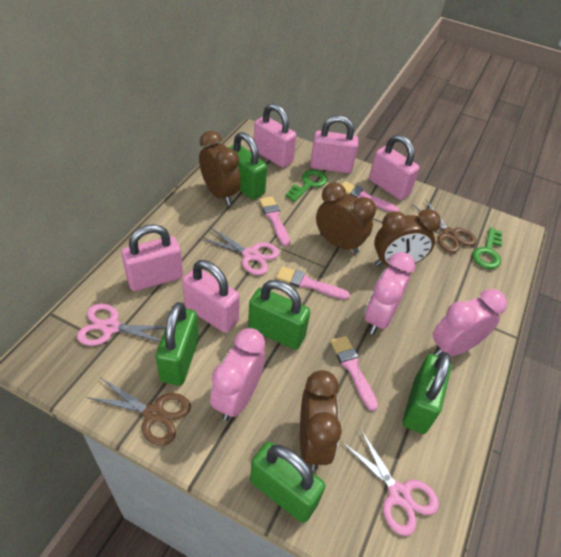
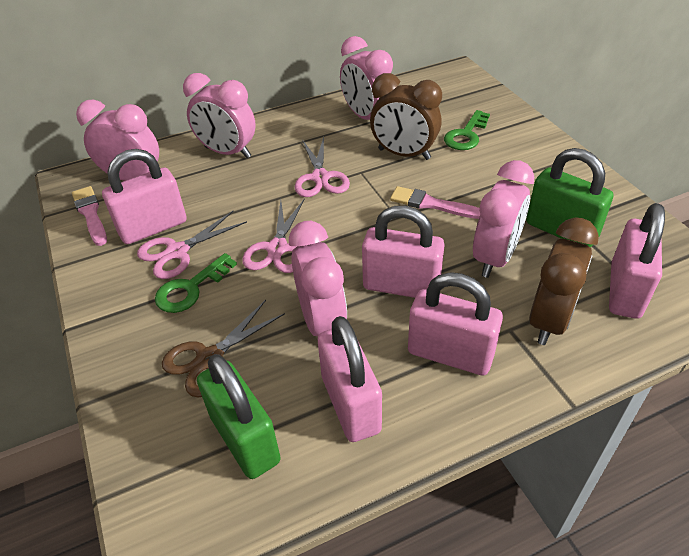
brown clock: 4 -> 2
brown scissors: 2 -> 1
green padlock: 5 -> 2
pink brush: 4 -> 2
pink clock: 3 -> 5

